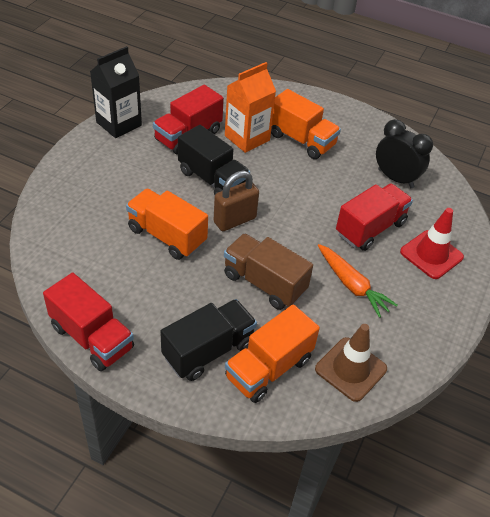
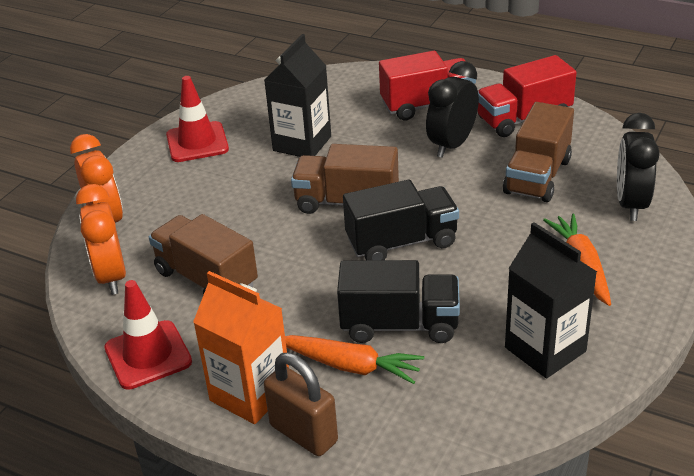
black carton: 1 -> 2
black clock: 1 -> 2
brown traffic cone: 1 -> 0
brown truck: 1 -> 3
orange carrot: 1 -> 2
orange clock: 0 -> 2
orange truck: 3 -> 0
red traffic cone: 1 -> 2
red truck: 3 -> 2

